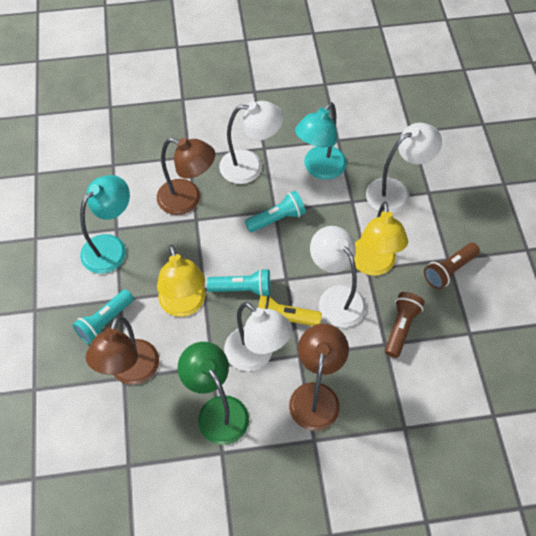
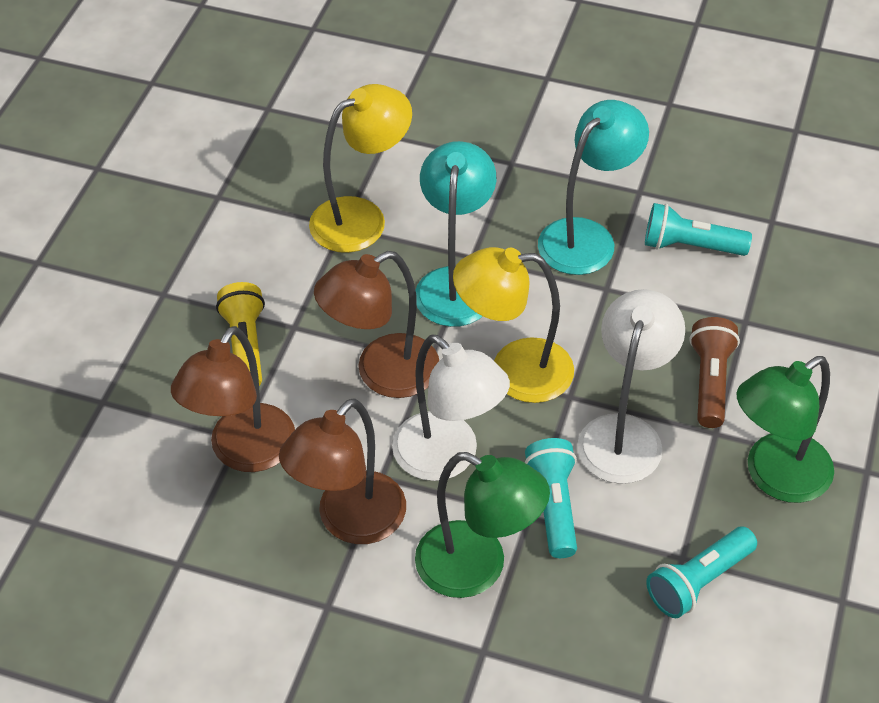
brown flashlight: 2 -> 1
green lamp: 1 -> 2
white lamp: 4 -> 2

